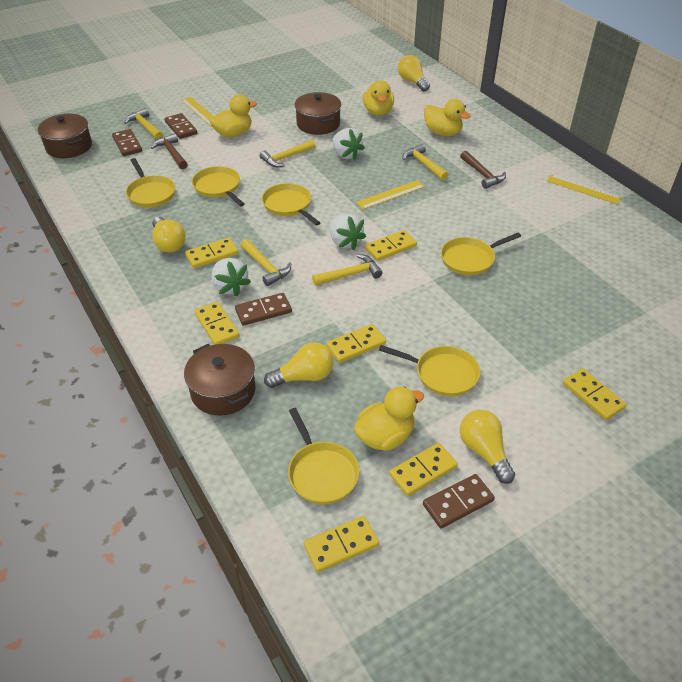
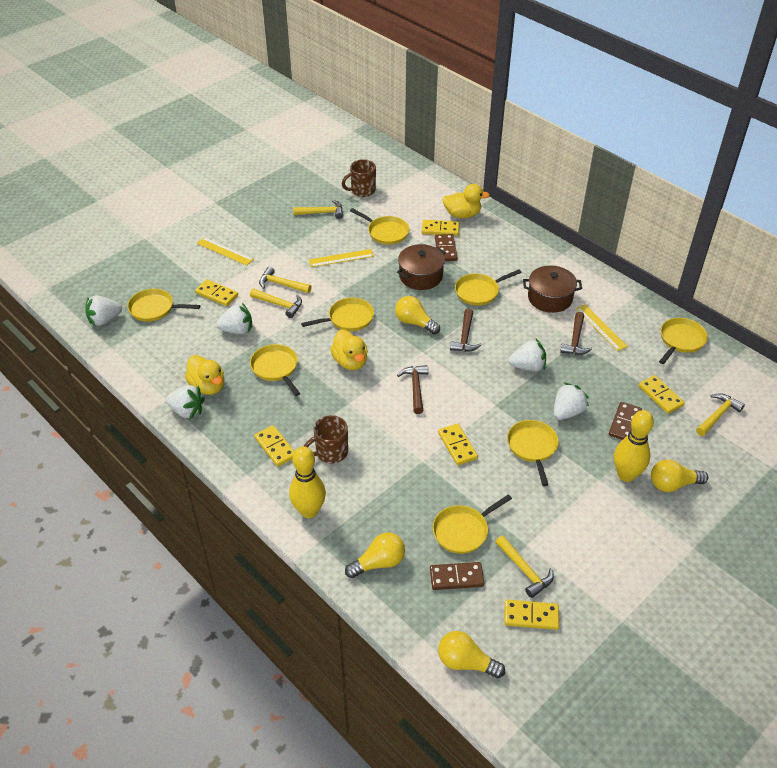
brown domino: 4 -> 3
brown hammer: 2 -> 3
brown mug: 0 -> 2
brown pot: 3 -> 2
white strawberry: 3 -> 5
yellow bowling pin: 0 -> 2
yellow domino: 7 -> 6
yellow duck: 4 -> 3
yellow pan: 6 -> 8

